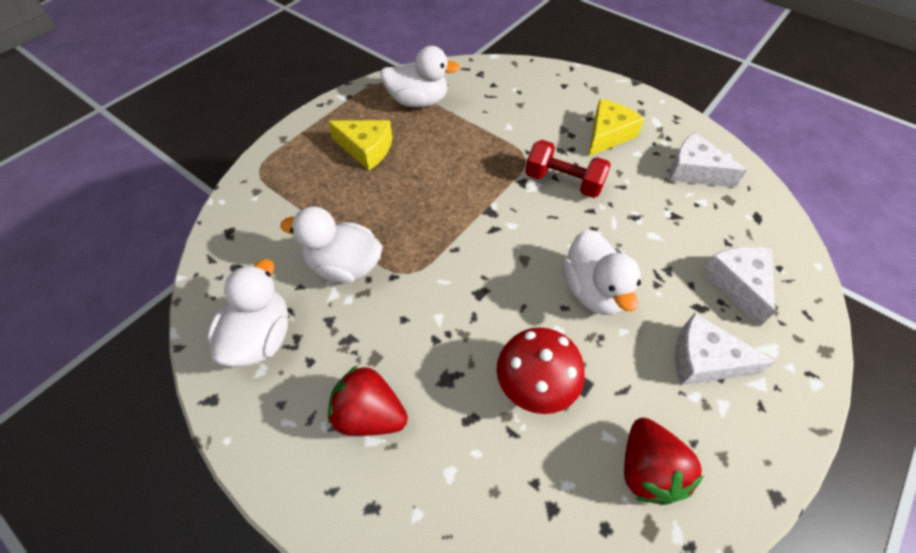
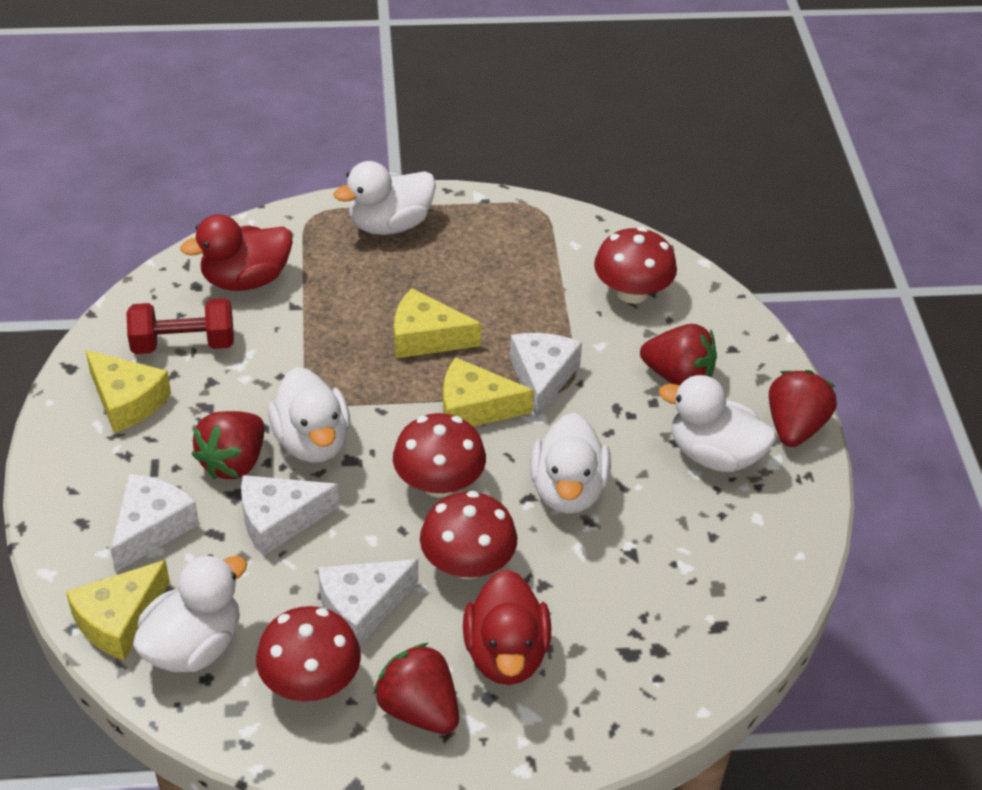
red duck: 0 -> 2
red mushroom: 1 -> 4
red strawberry: 2 -> 4
white cheese: 3 -> 4
white duck: 4 -> 5
yellow cheese: 2 -> 4

